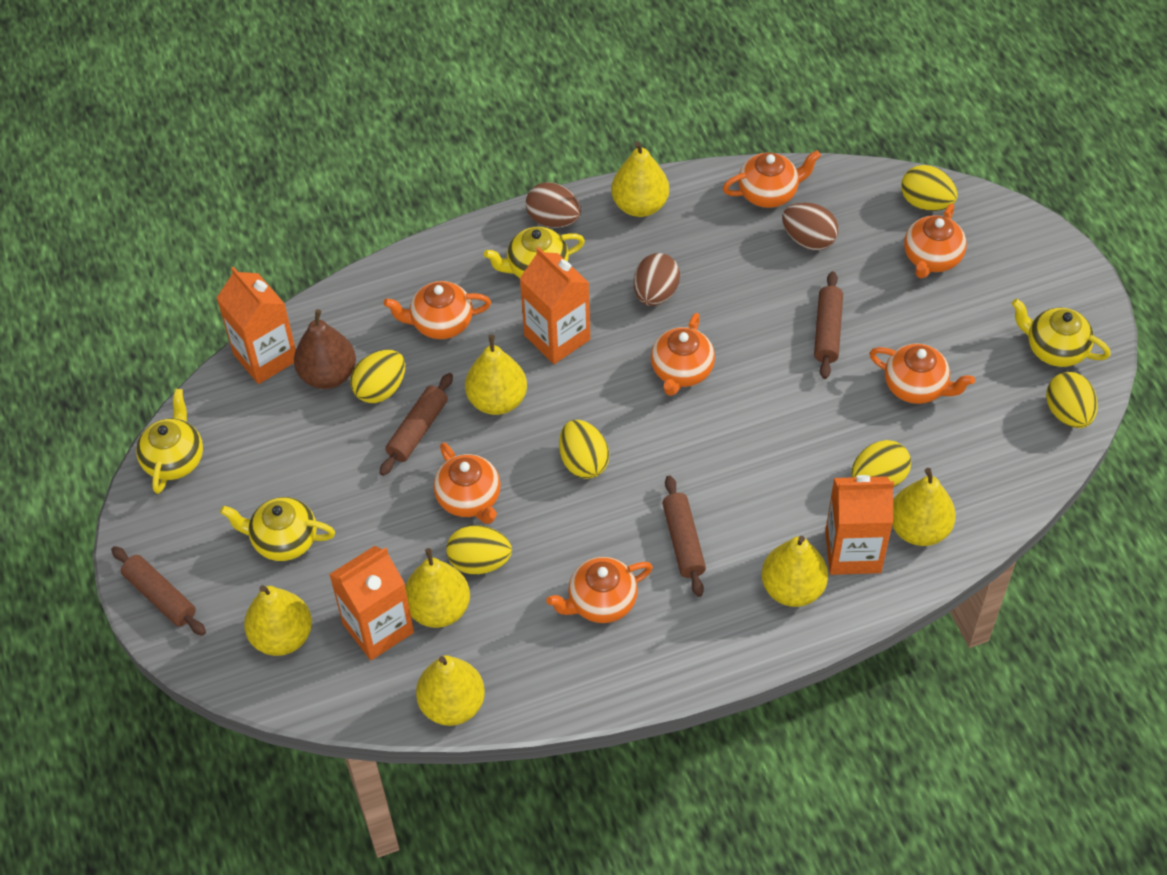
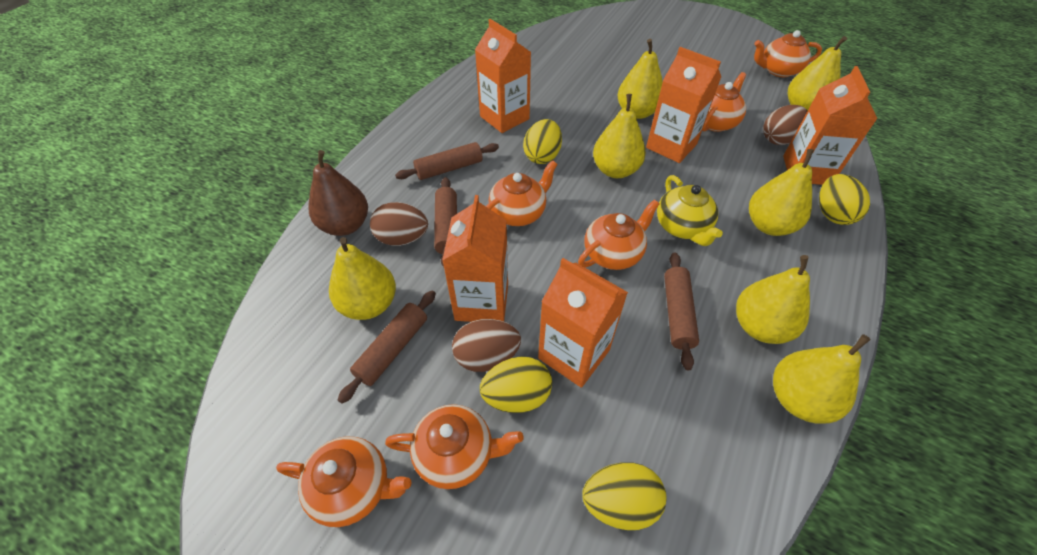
orange carton: 4 -> 5
orange teapot: 7 -> 6
yellow egg: 6 -> 4
yellow teapot: 4 -> 1

